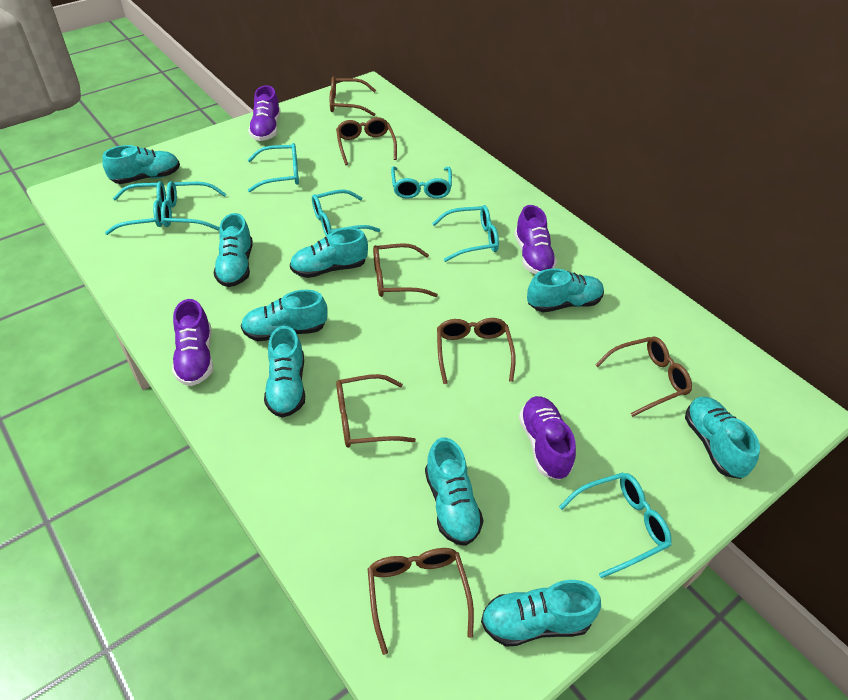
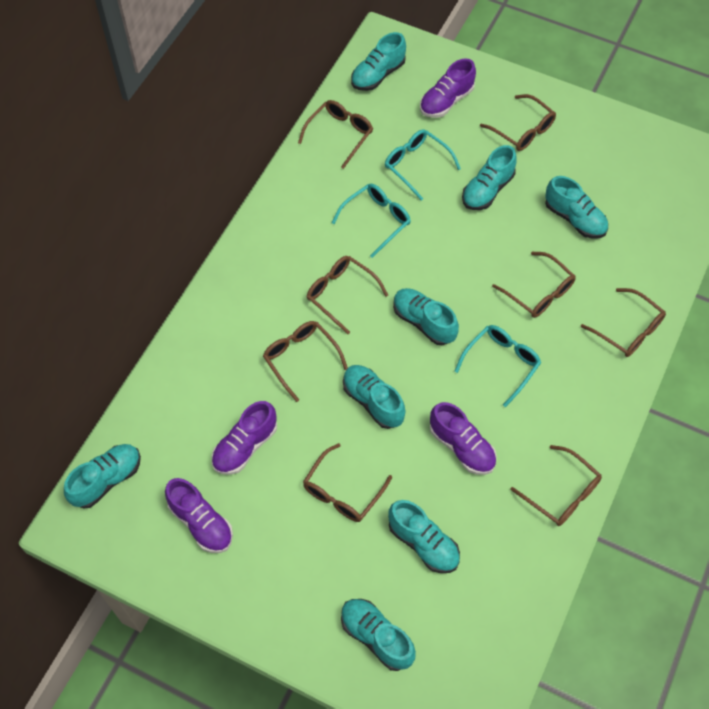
brown glasses: 7 -> 8
turquoise glasses: 7 -> 3
turquoise shoe: 9 -> 8

